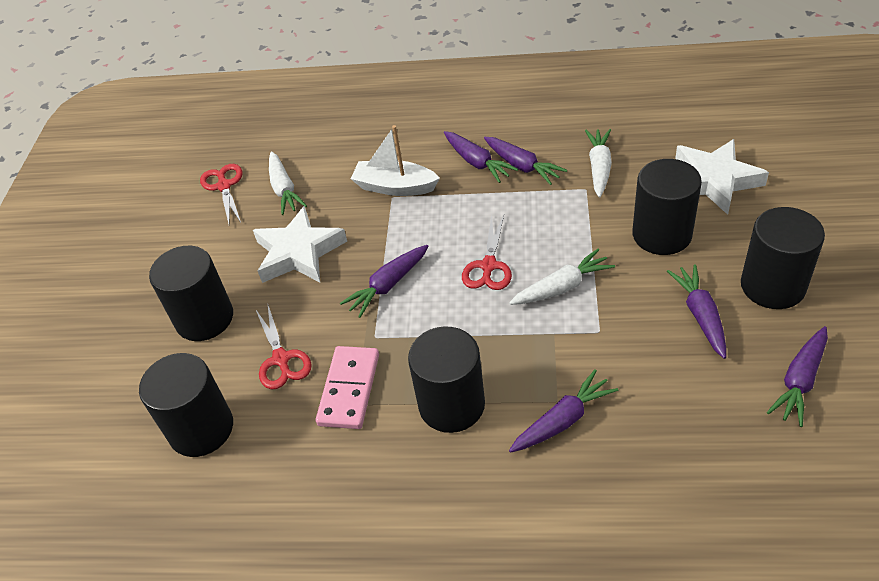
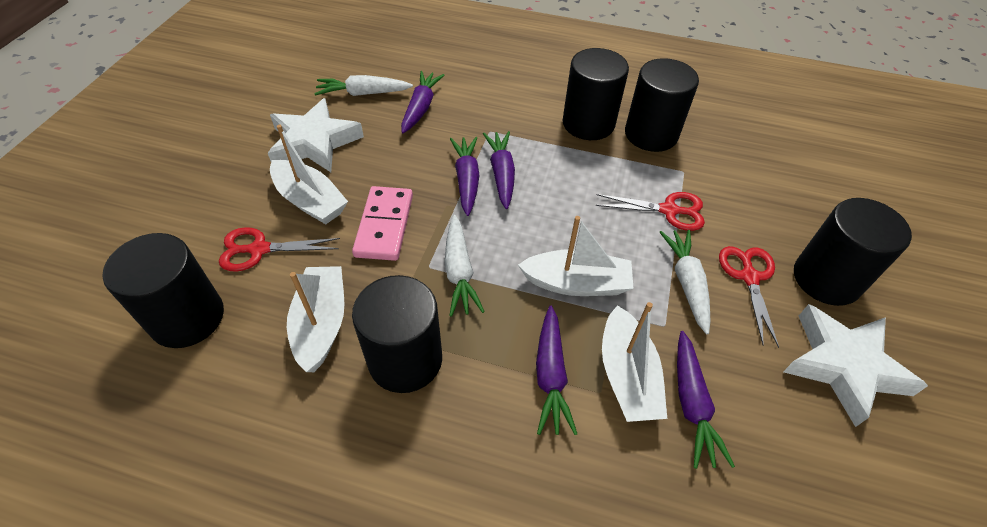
purple carrot: 6 -> 5
white boat: 1 -> 4

